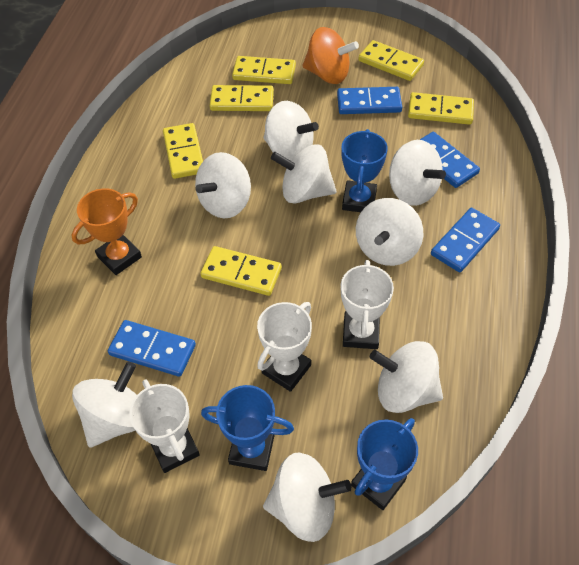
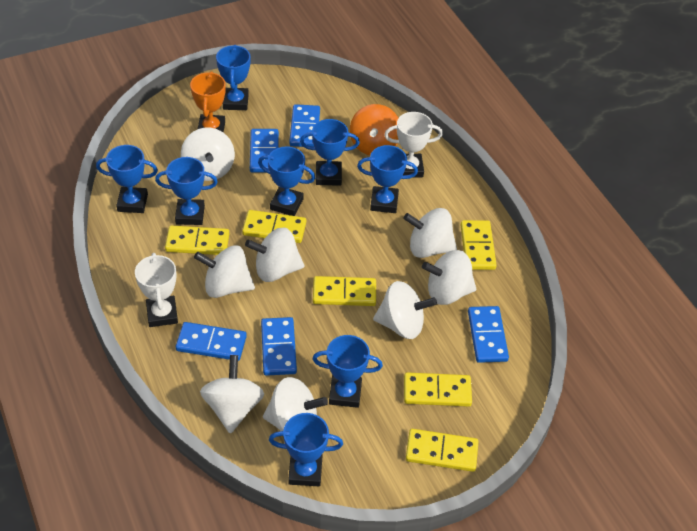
blue domino: 4 -> 5
blue trophy: 3 -> 8
white trophy: 3 -> 2

